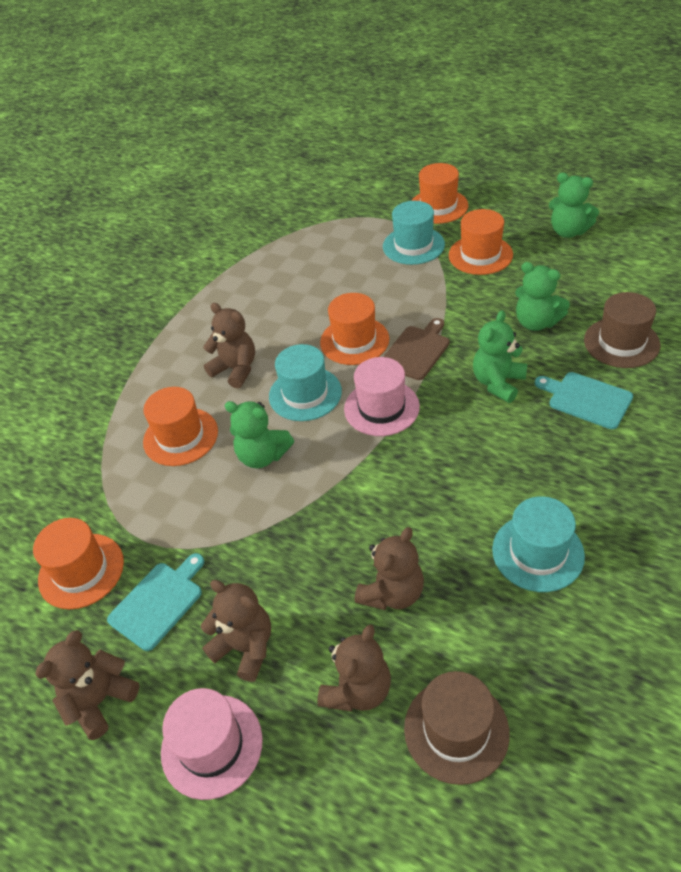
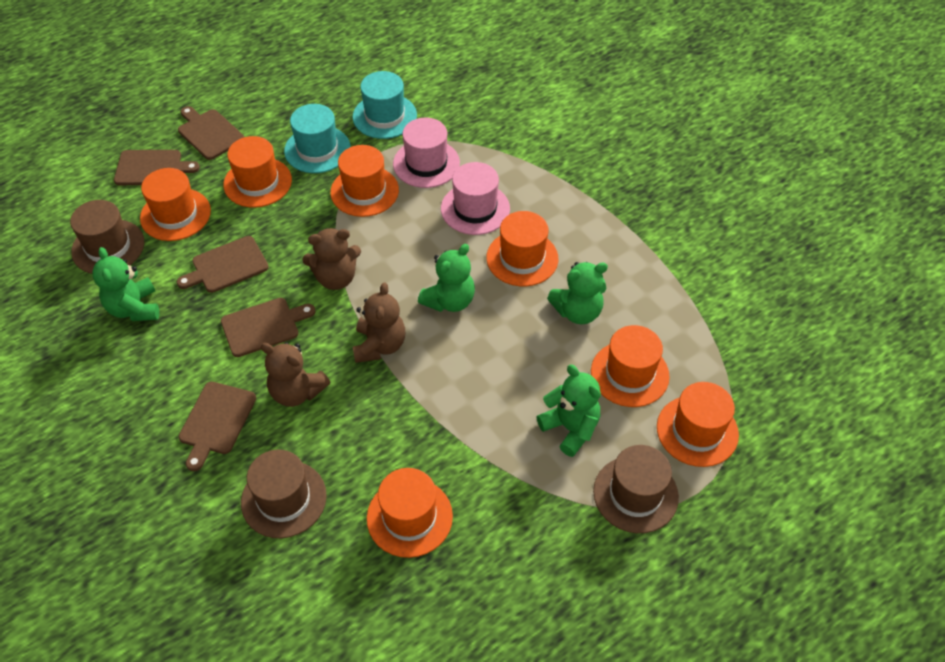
brown cutting board: 1 -> 5
brown hat: 2 -> 3
brown teddy bear: 5 -> 3
orange hat: 5 -> 7
turquoise cutting board: 2 -> 0
turquoise hat: 3 -> 2

